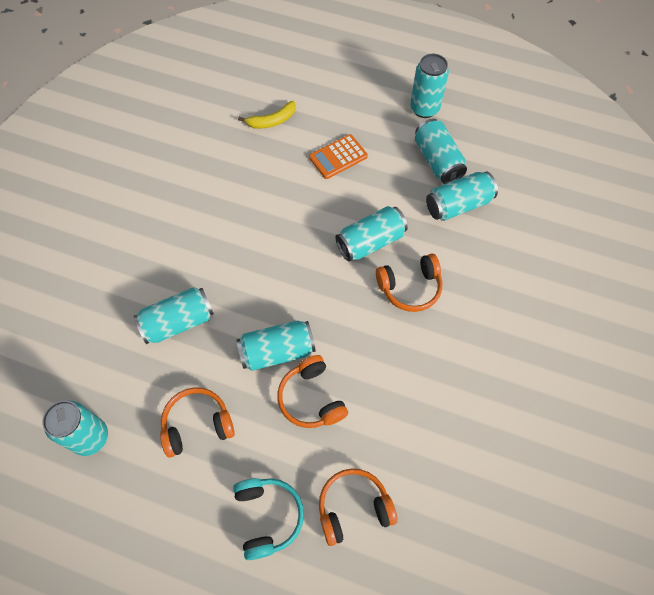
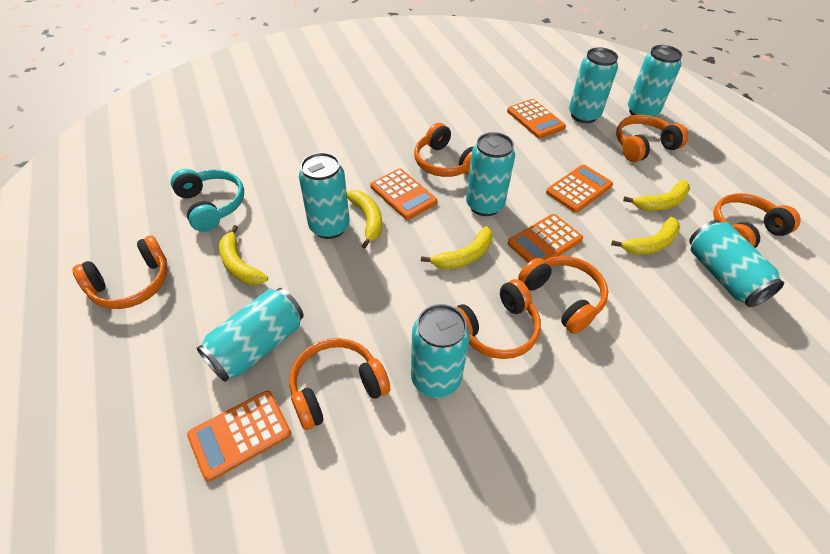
orange calculator: 1 -> 5
orange headphones: 4 -> 7
yellow banana: 1 -> 5

